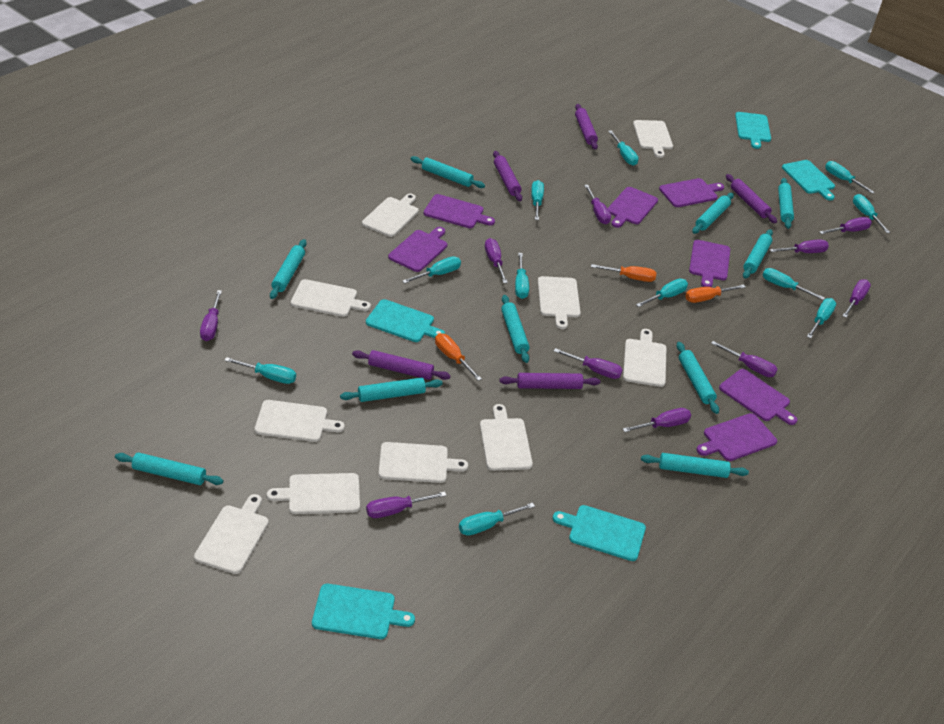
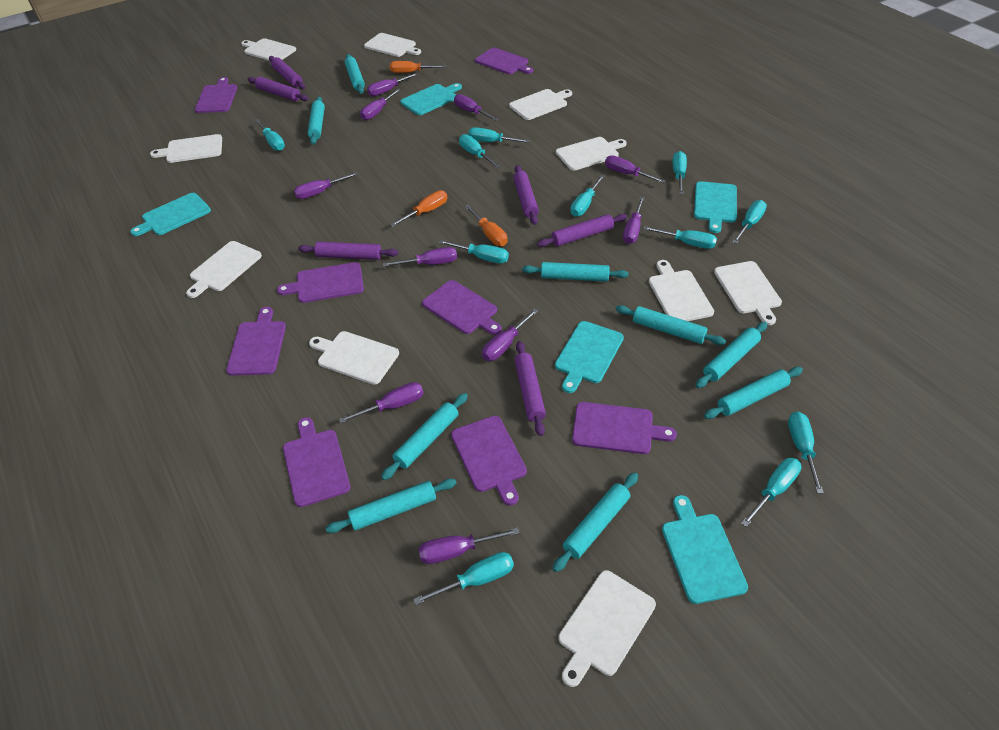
purple cutting board: 7 -> 8
purple rolling pin: 5 -> 6
turquoise rolling pin: 10 -> 9

